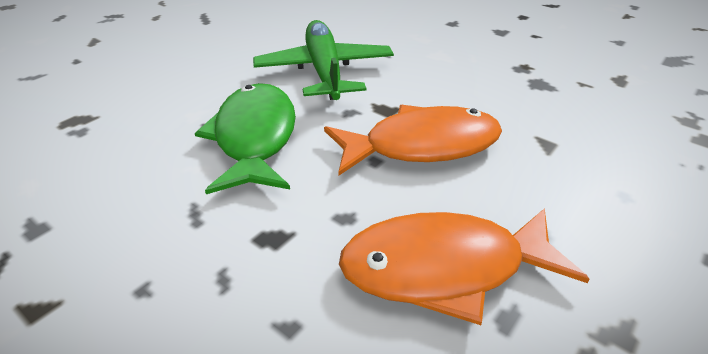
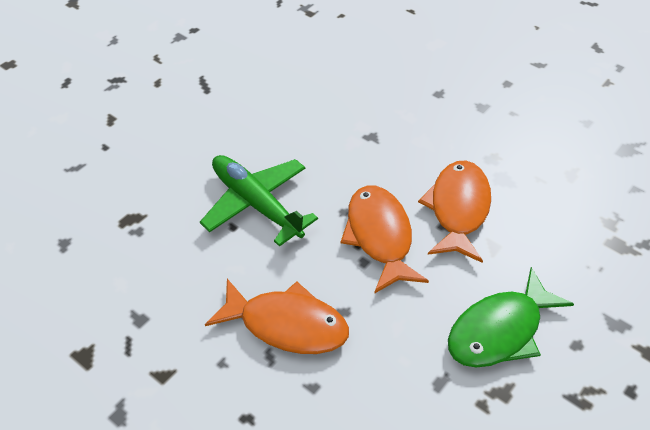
orange fish: 2 -> 3

